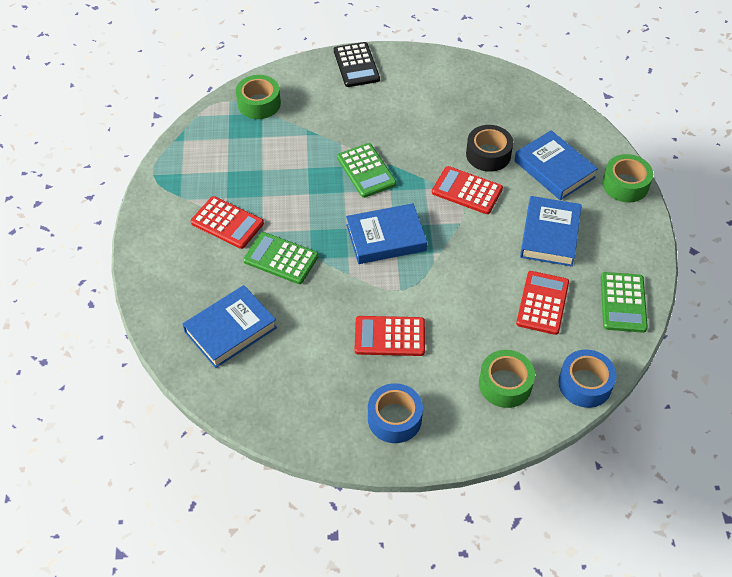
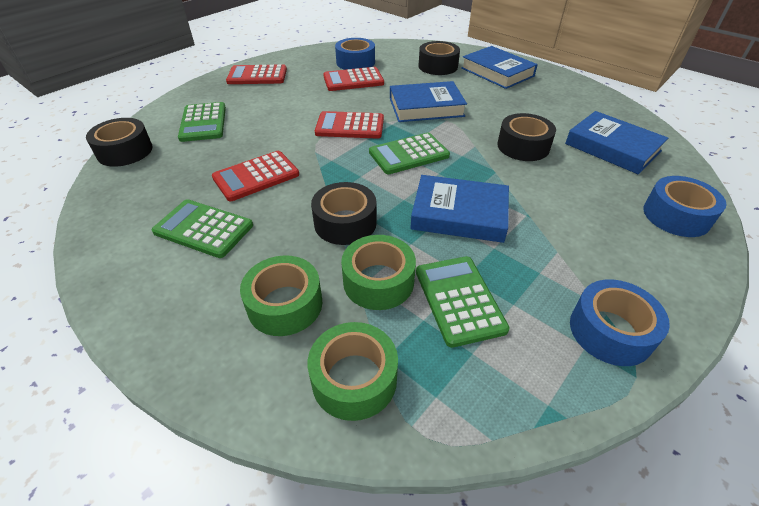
black calculator: 1 -> 0
black tape: 1 -> 4
blue tape: 2 -> 3
green calculator: 3 -> 4

